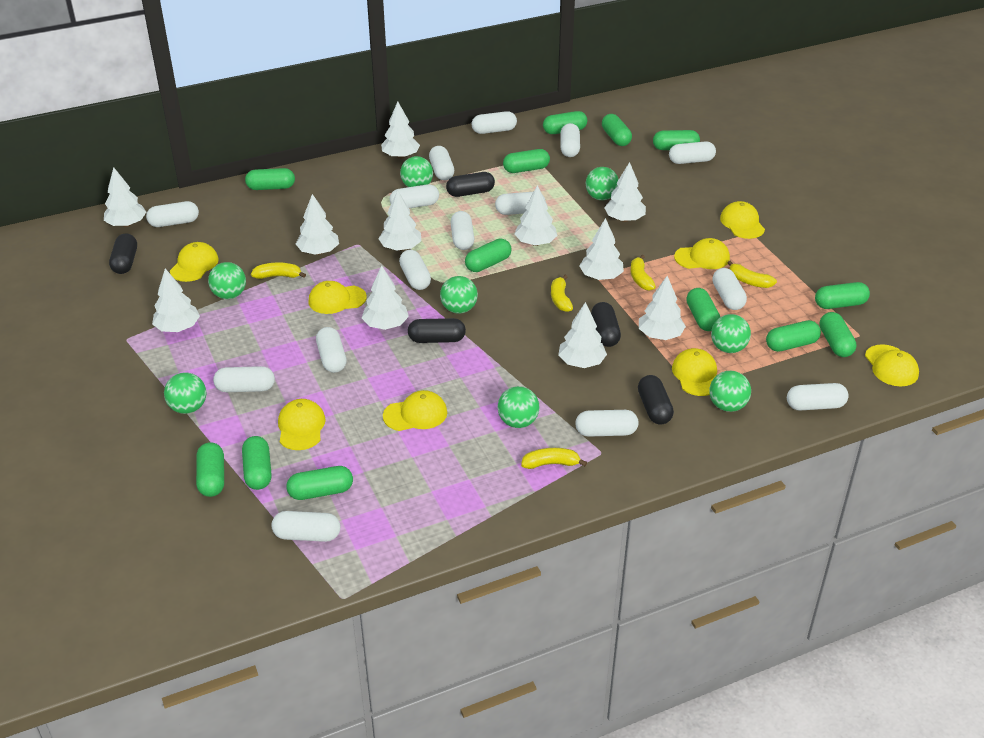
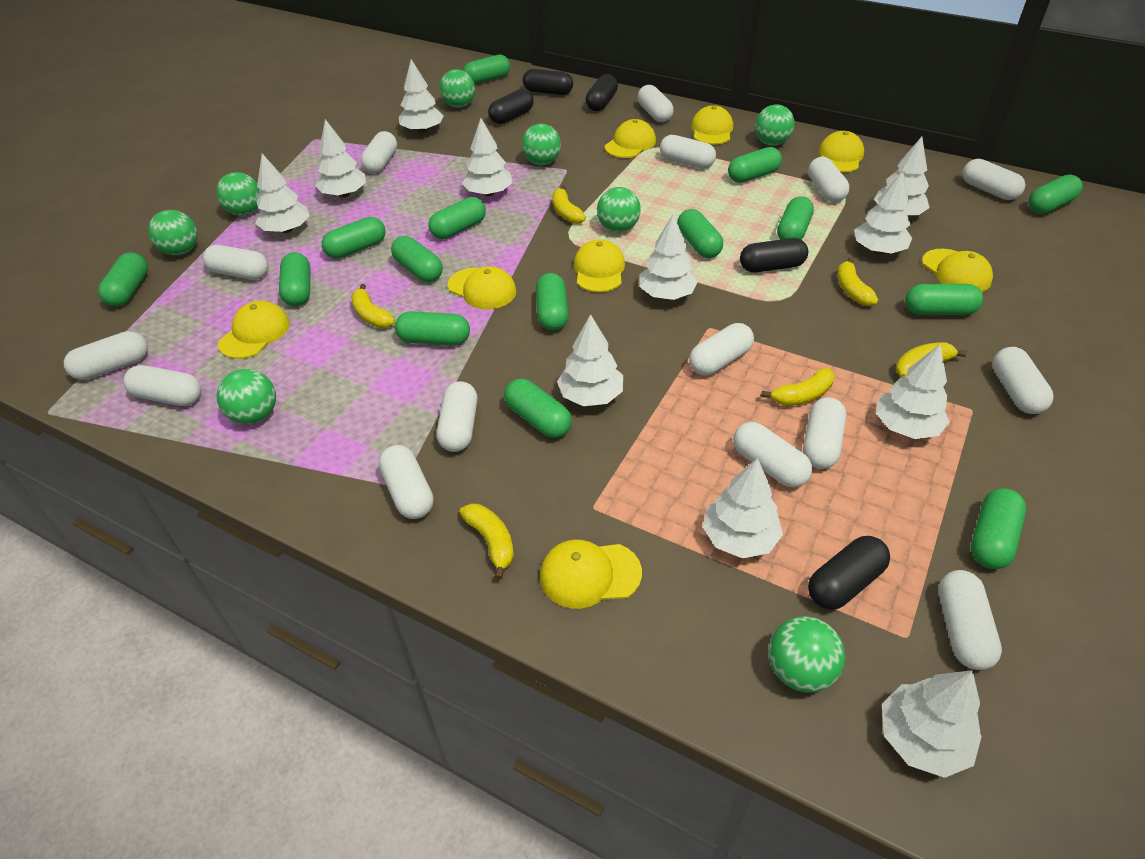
green capsule: 13 -> 15
yellow banana: 5 -> 6

